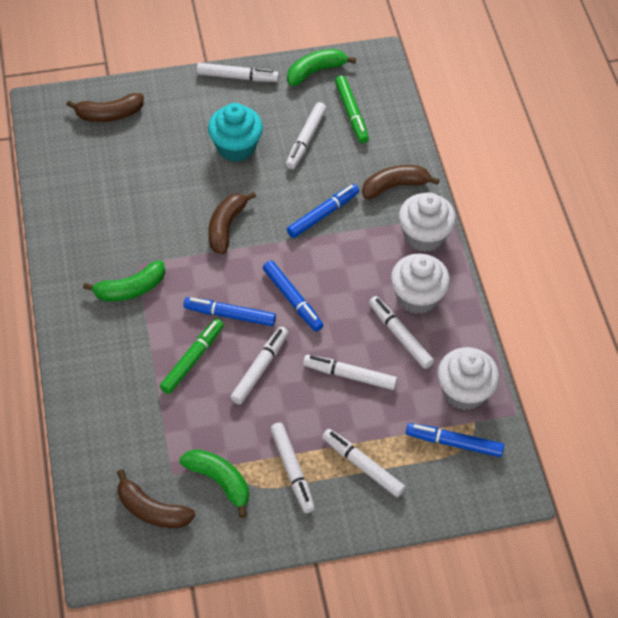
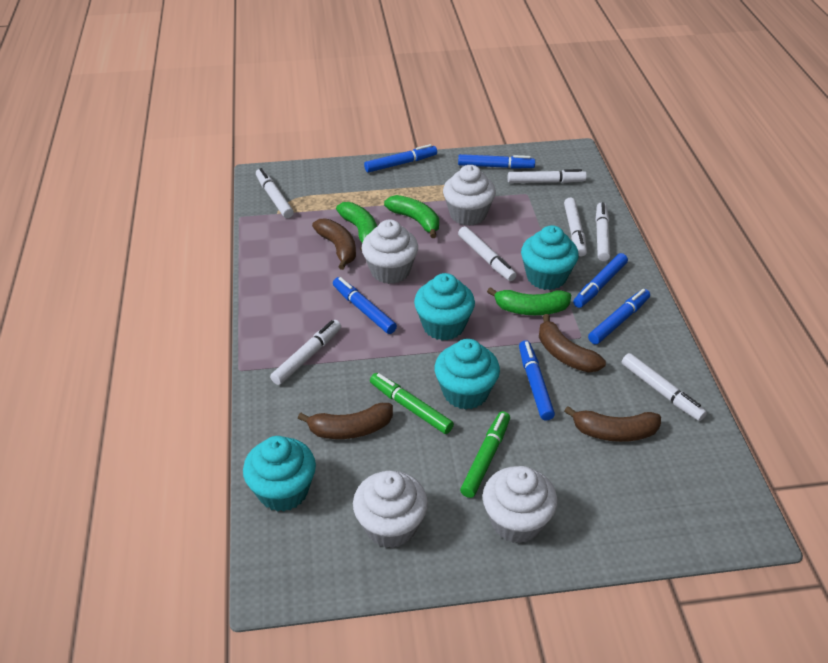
blue marker: 4 -> 6
turquoise cupcake: 1 -> 4
white cupcake: 3 -> 4

